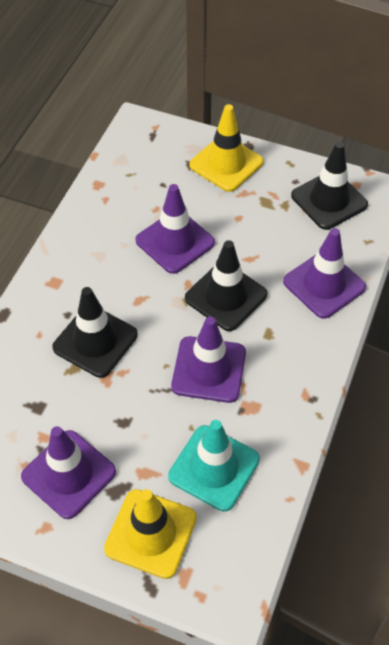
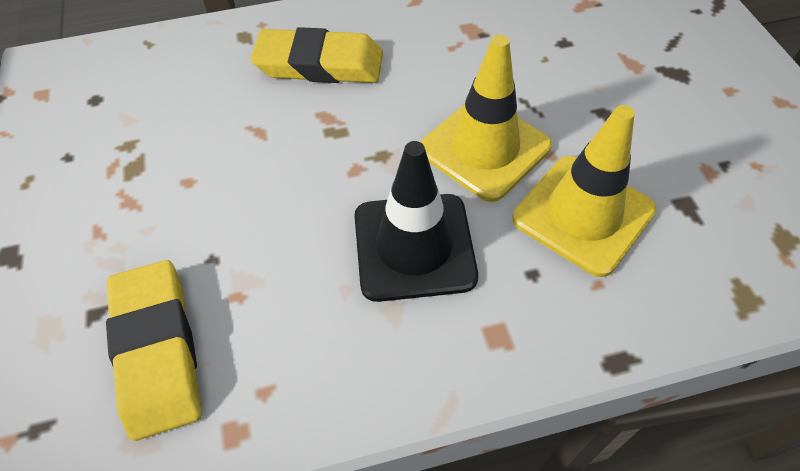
black traffic cone: 3 -> 1
purple traffic cone: 4 -> 0
turquoise traffic cone: 1 -> 0
yellow eraser: 0 -> 2

